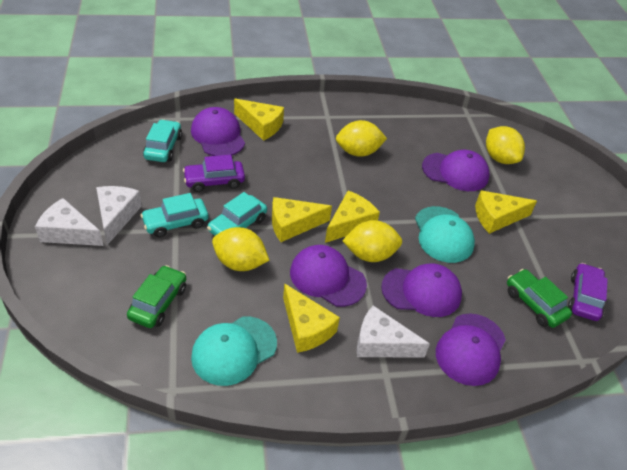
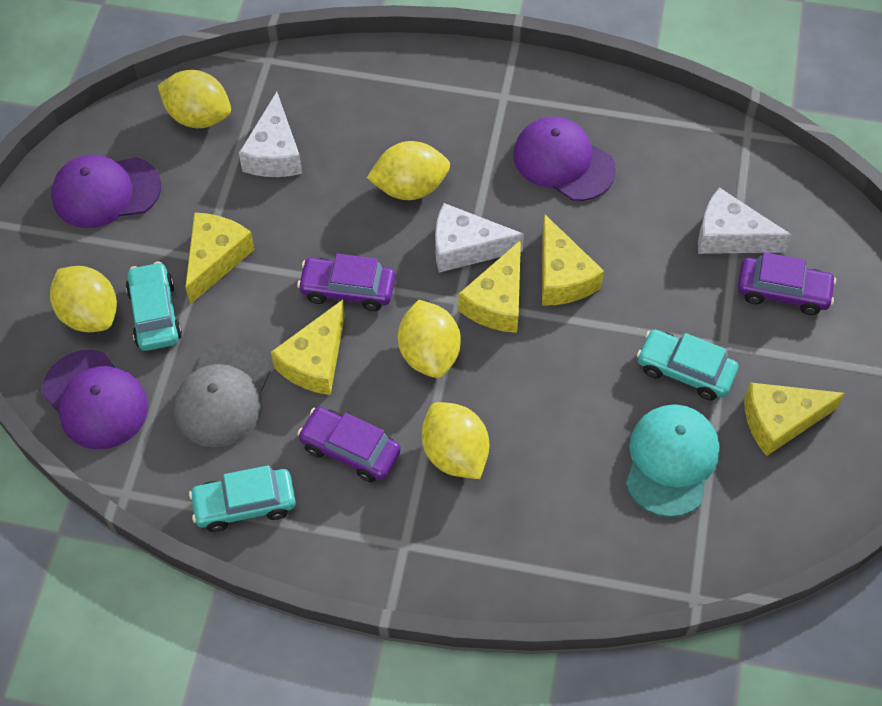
green car: 2 -> 0
grey cap: 0 -> 1
purple cap: 5 -> 3
purple car: 2 -> 3
turquoise cap: 2 -> 1
yellow lemon: 4 -> 5

